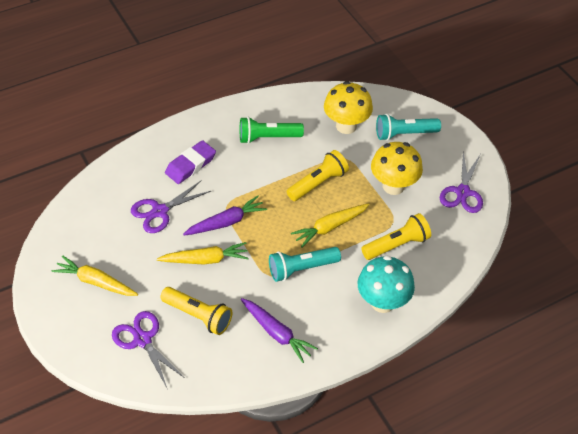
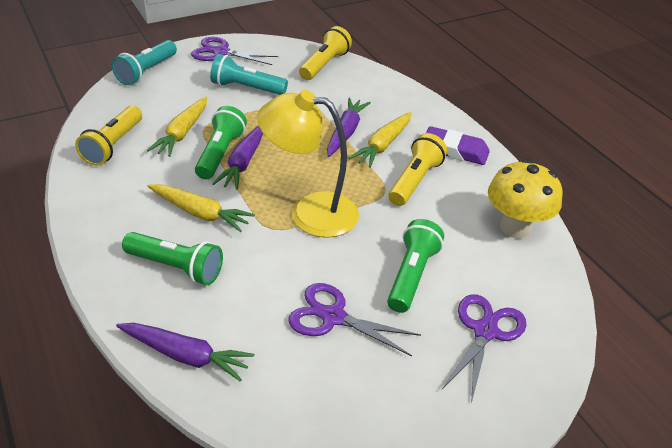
green flashlight: 1 -> 3
purple carrot: 2 -> 3
turquoise mushroom: 1 -> 0
yellow lamp: 0 -> 1
yellow mushroom: 2 -> 1

